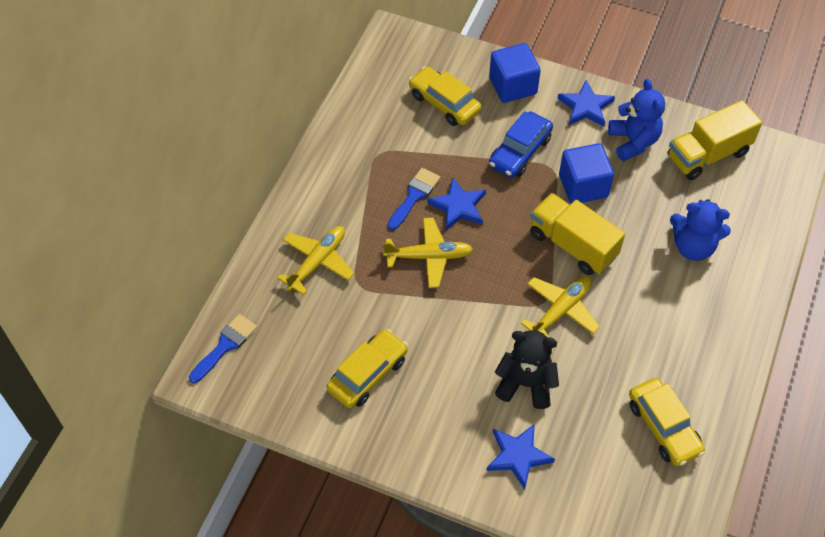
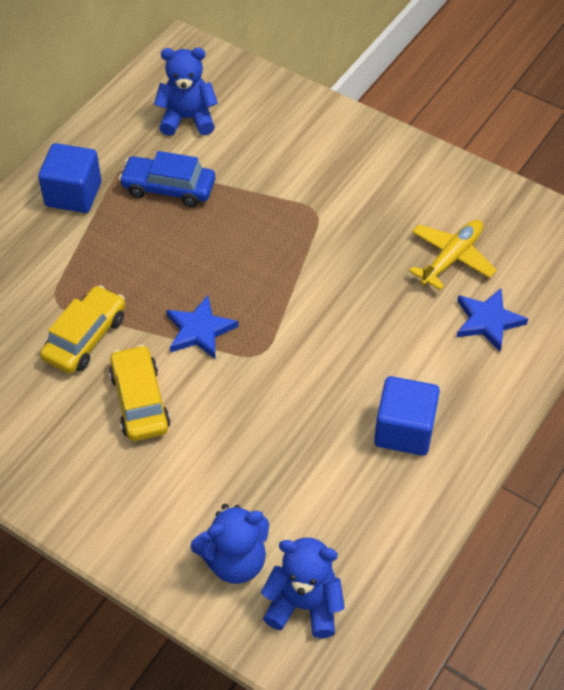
black teddy bear: 1 -> 0
blue brush: 2 -> 0
blue star: 3 -> 2
blue teddy bear: 2 -> 3
yellow car: 3 -> 2
yellow plane: 3 -> 1
yellow truck: 2 -> 0

